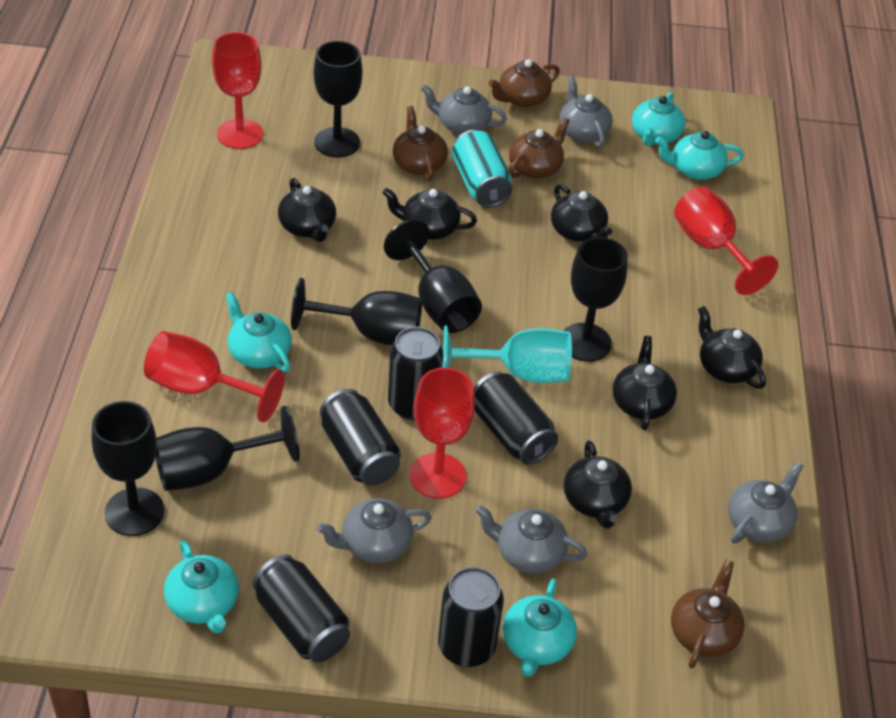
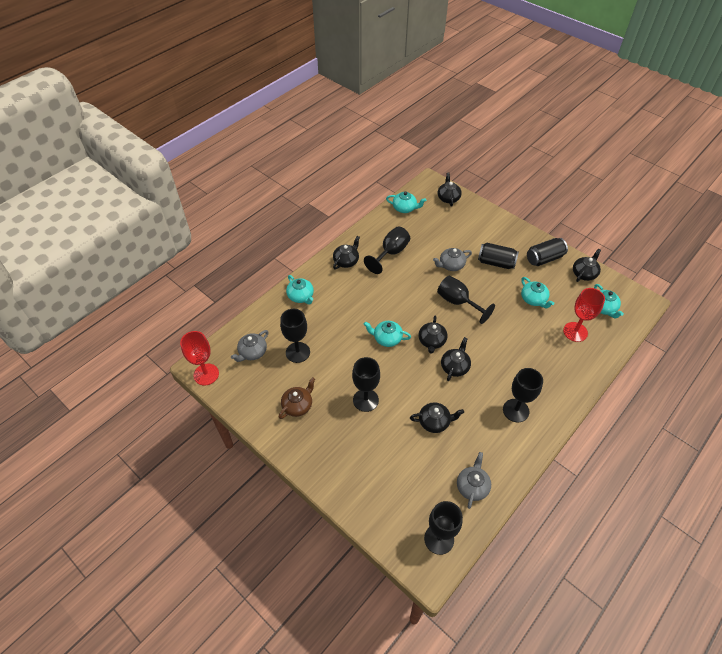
black can: 5 -> 2
brown teapot: 4 -> 1
grey teapot: 5 -> 3
red goblet: 4 -> 2
turquoise can: 1 -> 0
turquoise goblet: 1 -> 0

